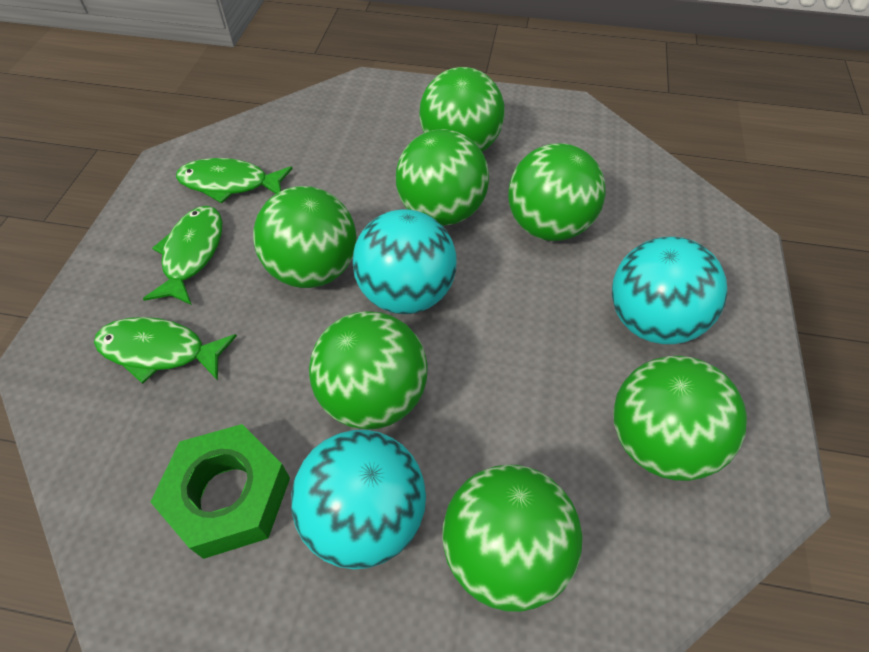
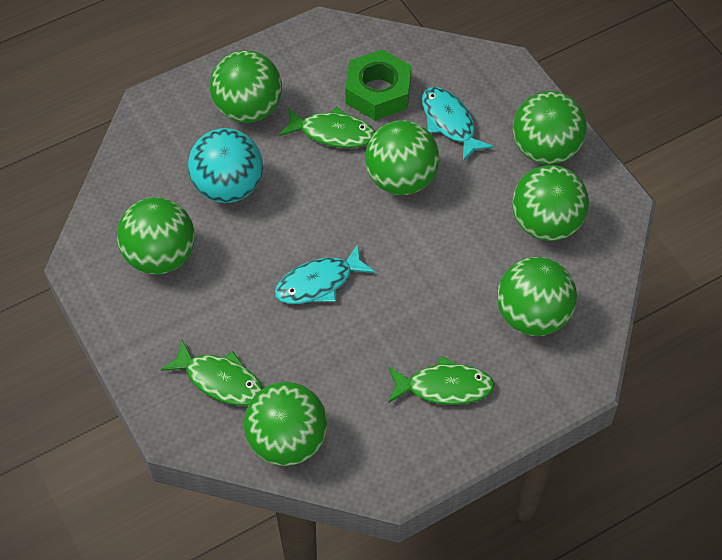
turquoise ball: 3 -> 1
turquoise fish: 0 -> 2

